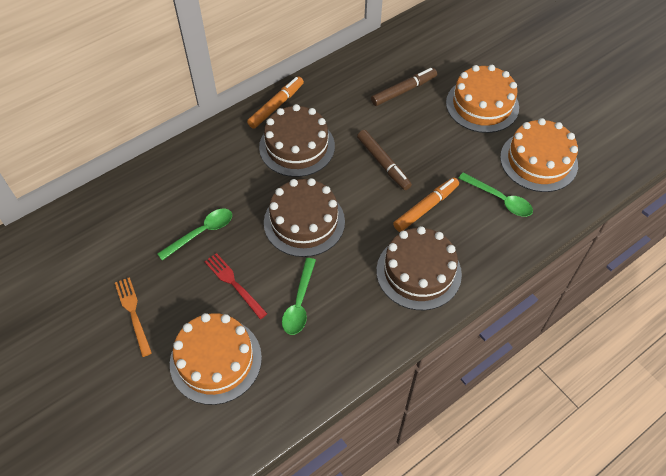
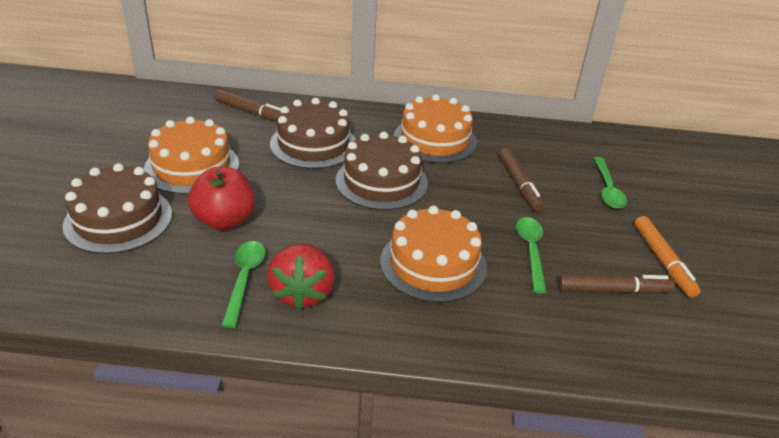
brown marker: 2 -> 3
orange fork: 1 -> 0
orange marker: 2 -> 1
red apple: 0 -> 1
red fork: 1 -> 0
red strawberry: 0 -> 1

